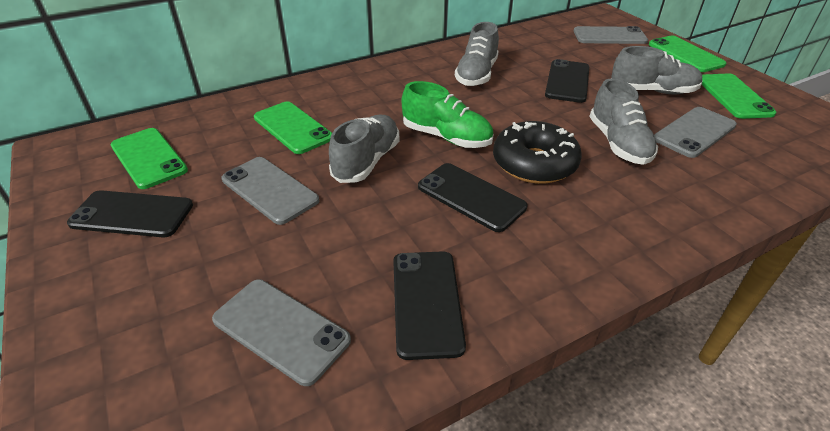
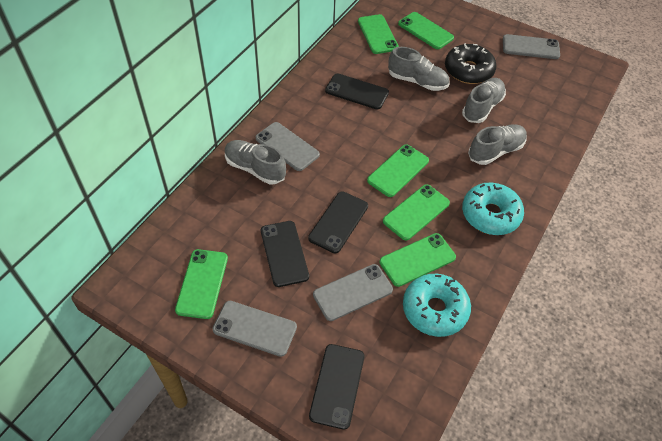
green phone: 4 -> 6
green shoe: 1 -> 0
turquoise donut: 0 -> 2

